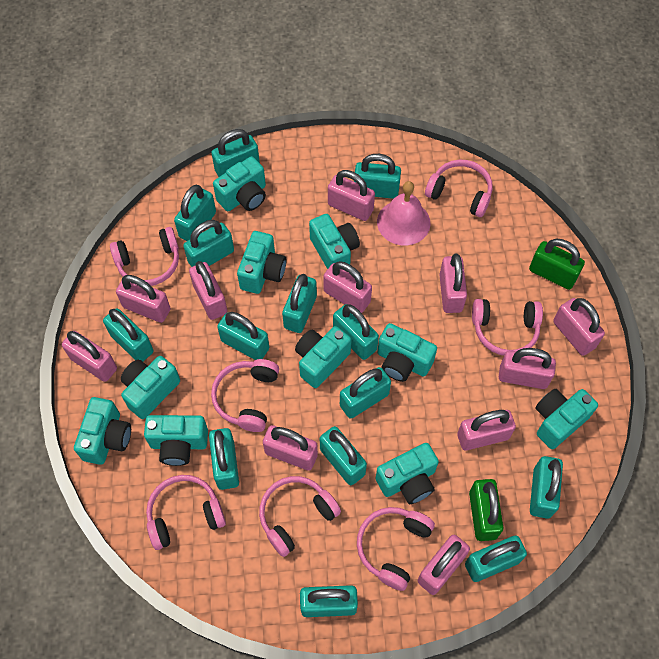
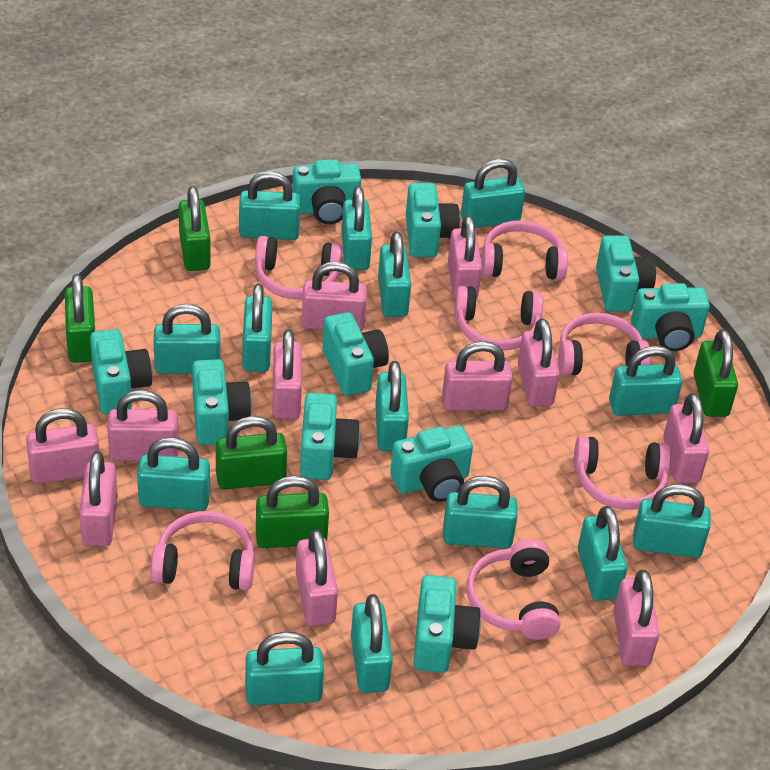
green padlock: 2 -> 5
pink bell: 1 -> 0

